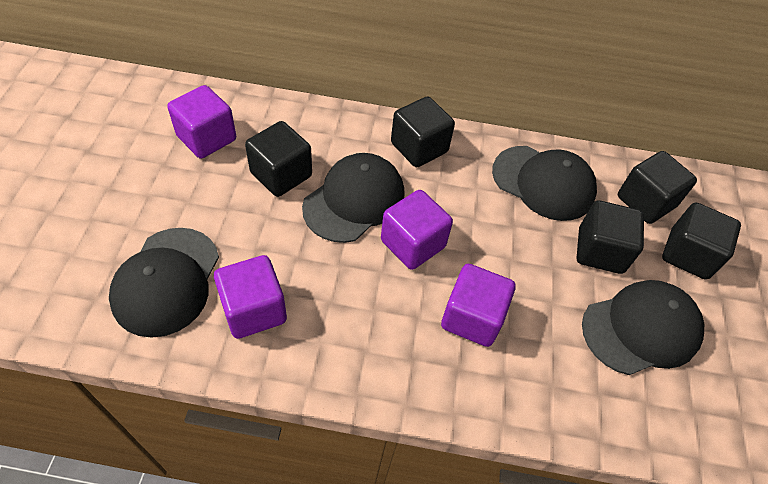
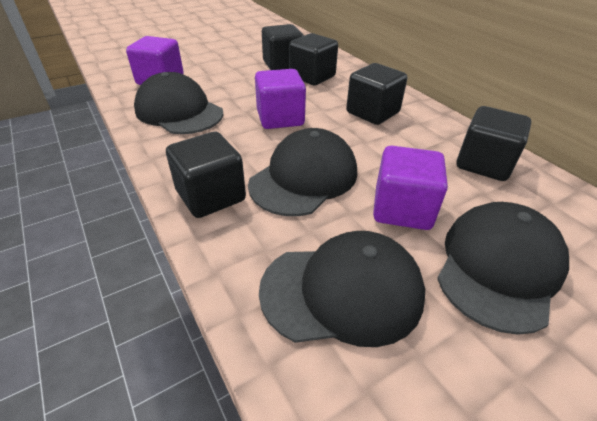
purple cube: 4 -> 3

